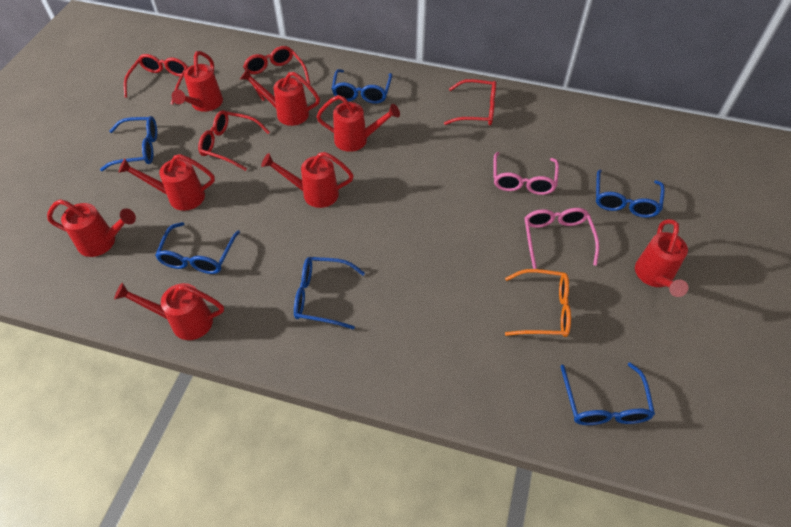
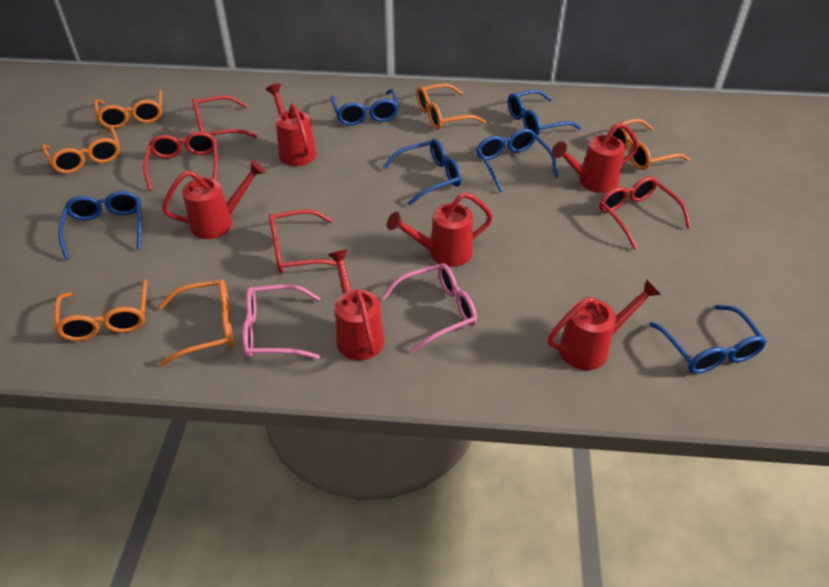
orange glasses: 1 -> 6
red watering can: 8 -> 6

